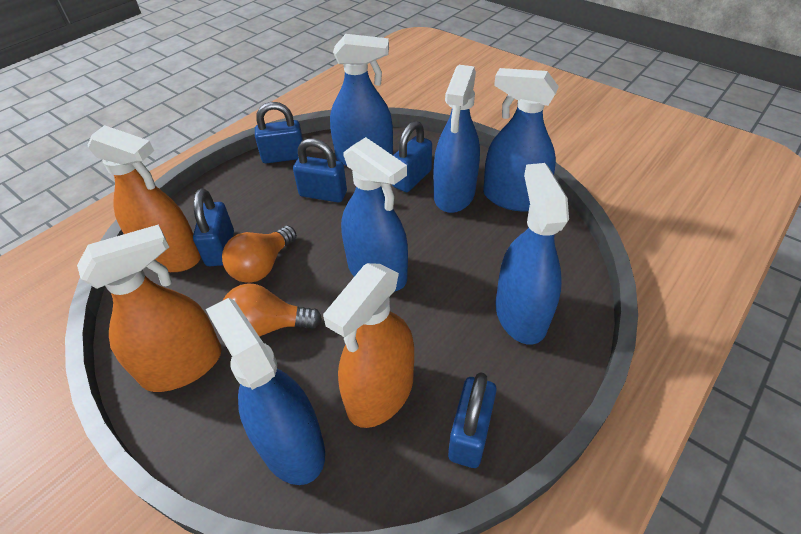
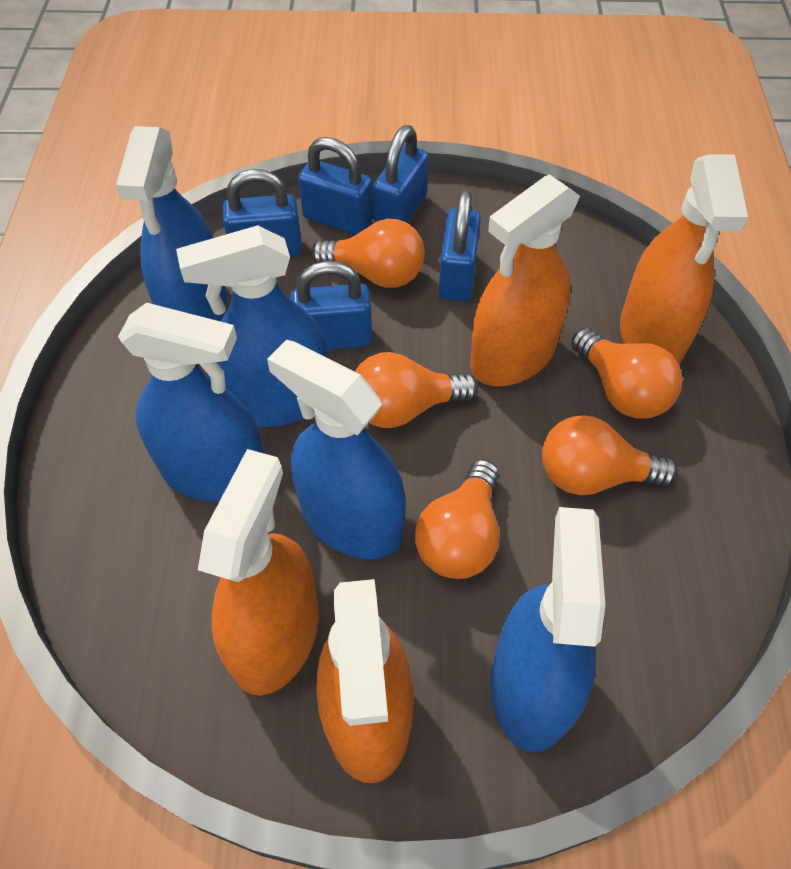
blue spray bottle: 6 -> 5
orange light bulb: 2 -> 5
orange spray bottle: 3 -> 4

